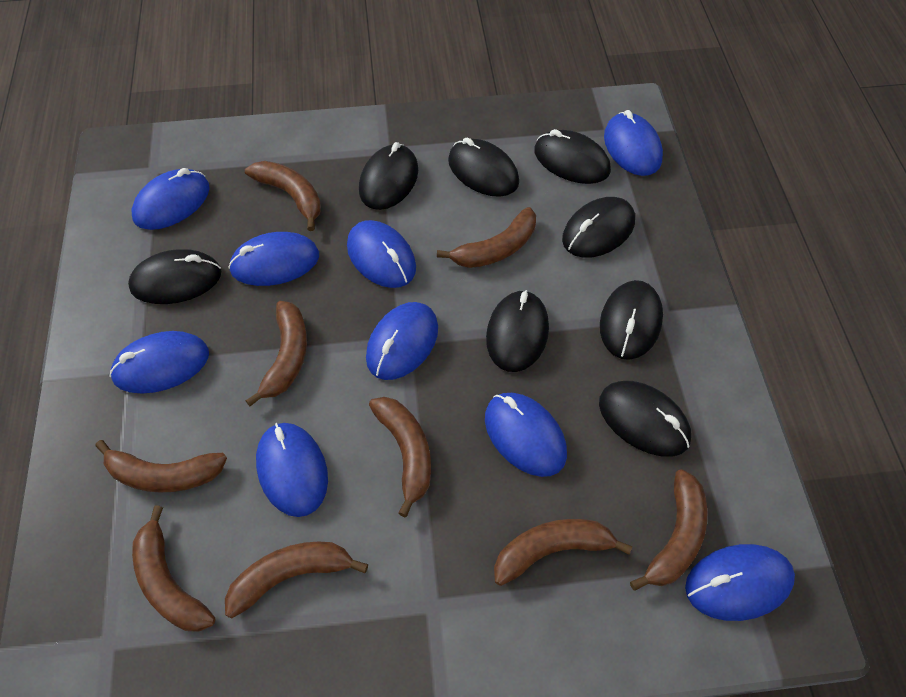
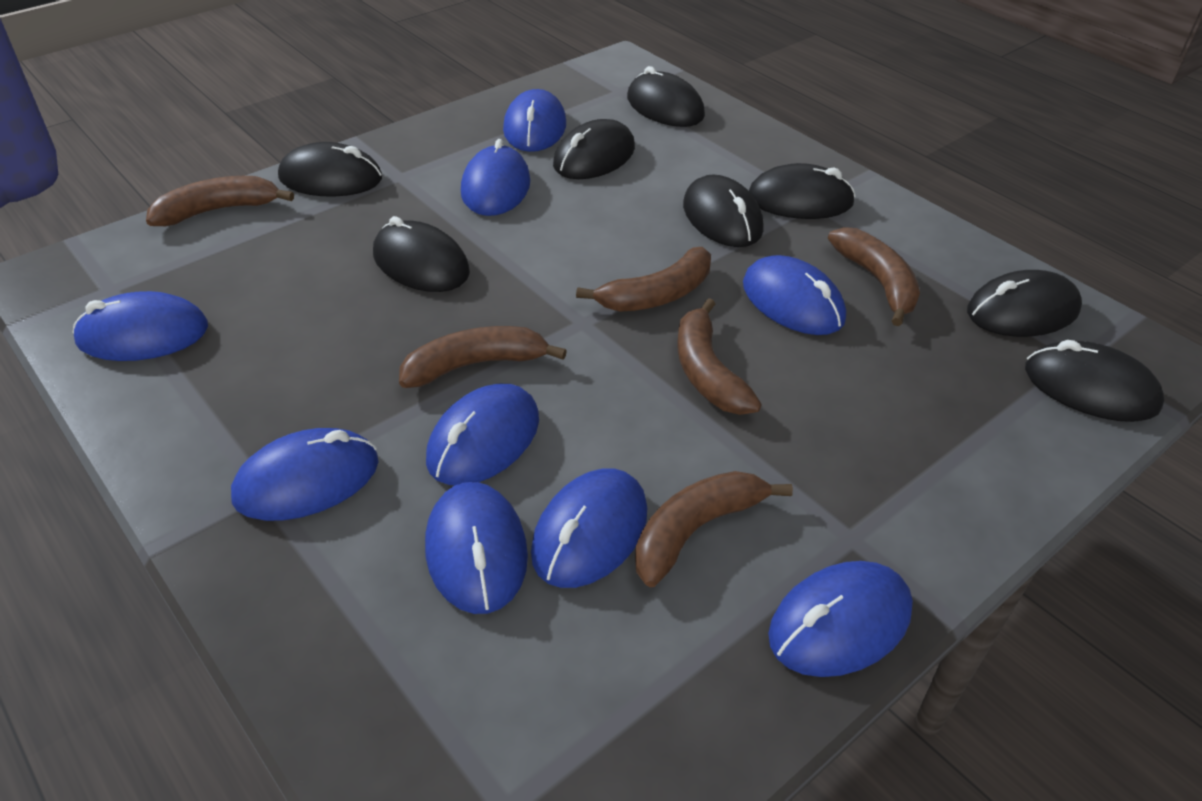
brown banana: 9 -> 6

